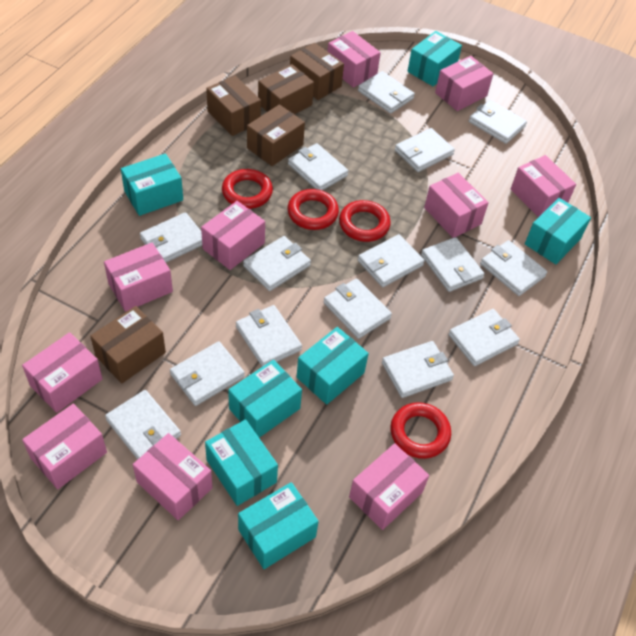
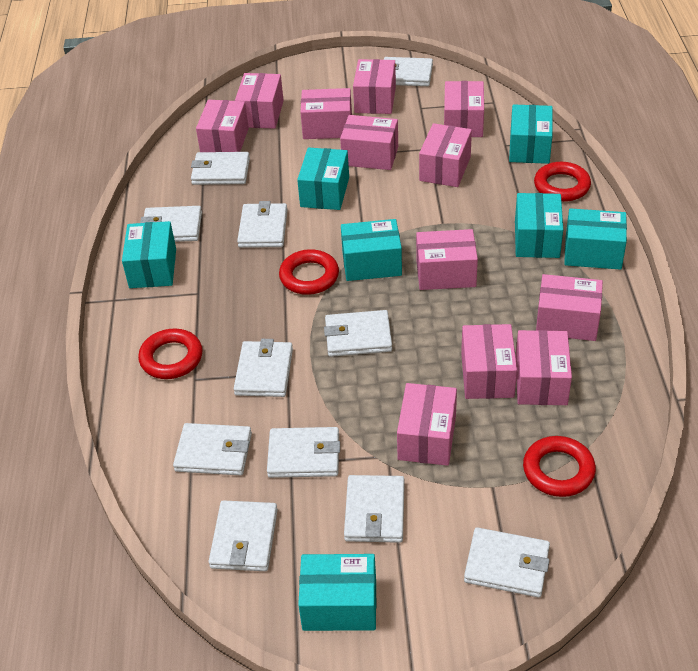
brown box: 5 -> 0
pink box: 10 -> 12
white wallet: 15 -> 11

